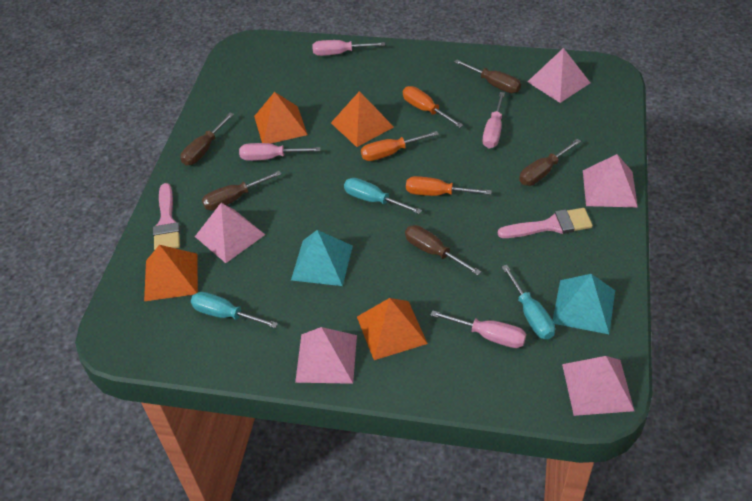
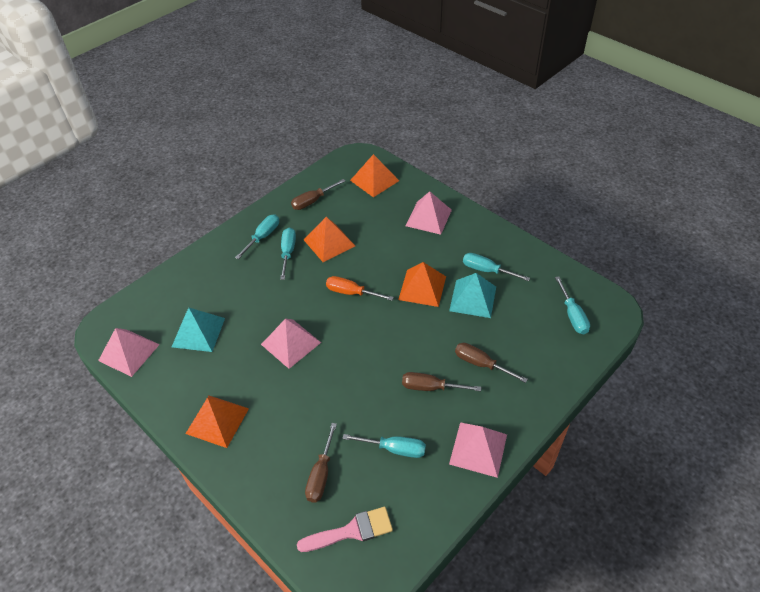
brown screwdriver: 5 -> 4
orange screwdriver: 3 -> 1
pink brush: 2 -> 1
pink pyramid: 5 -> 4
pink screwdriver: 4 -> 0
turquoise screwdriver: 3 -> 5

